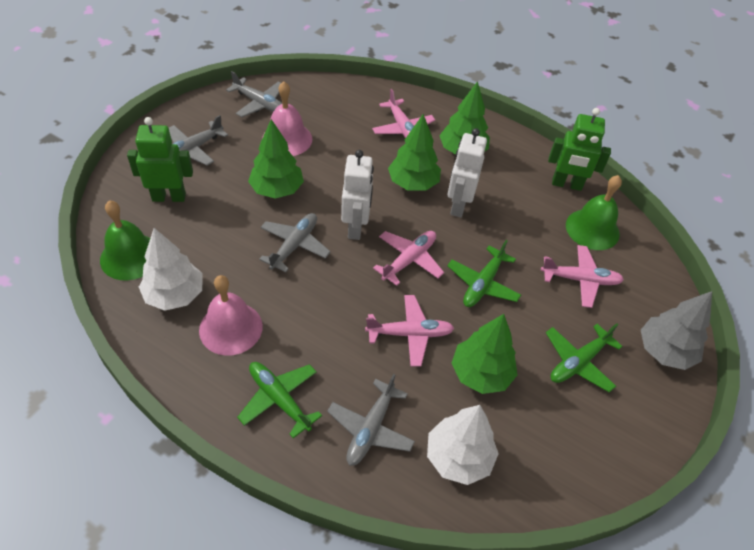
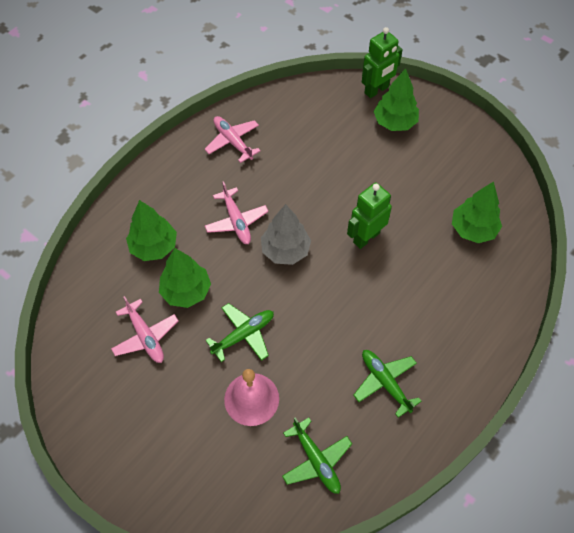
green bell: 2 -> 0
grey plane: 4 -> 0
pink bell: 2 -> 1
pink plane: 4 -> 3
white robot: 2 -> 0
white tree: 2 -> 0

